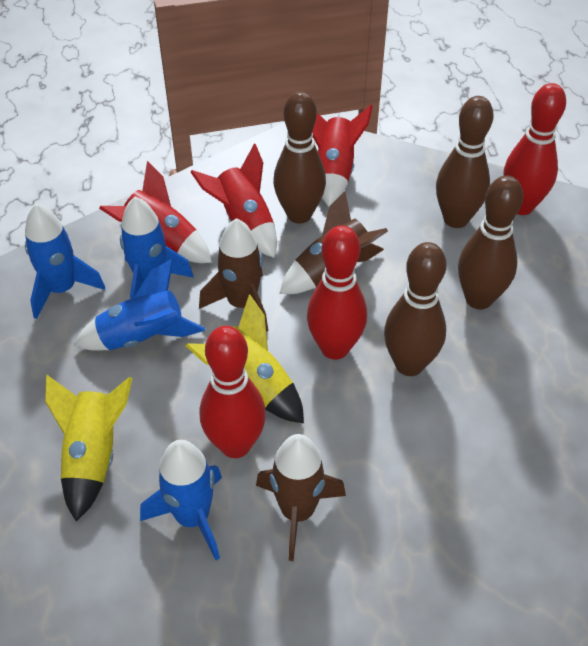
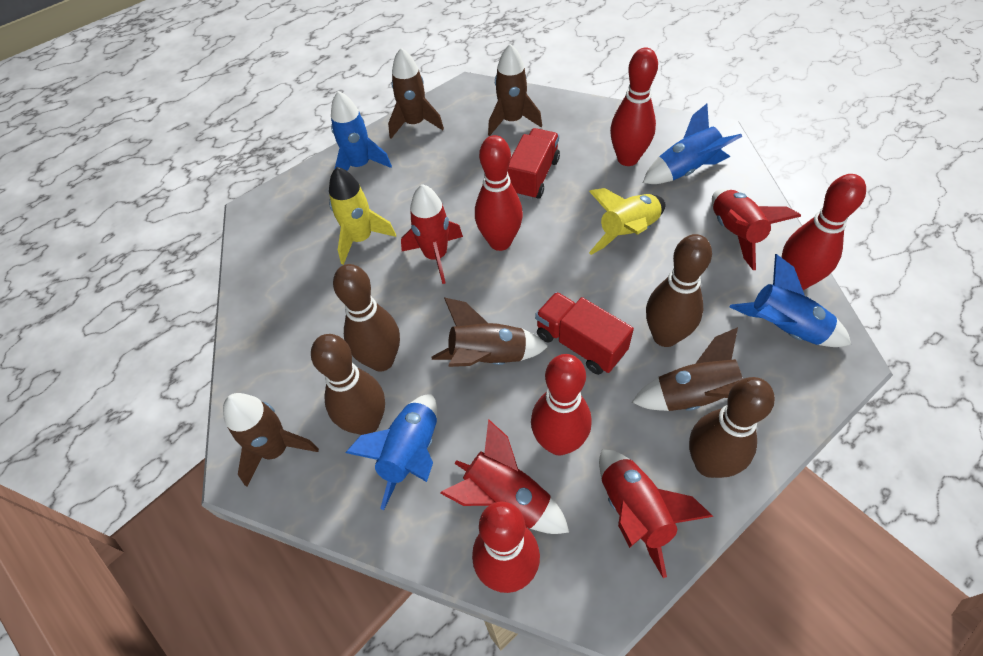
brown rocket: 3 -> 5
red bowling pin: 3 -> 5
red rocket: 3 -> 4
red truck: 0 -> 2

